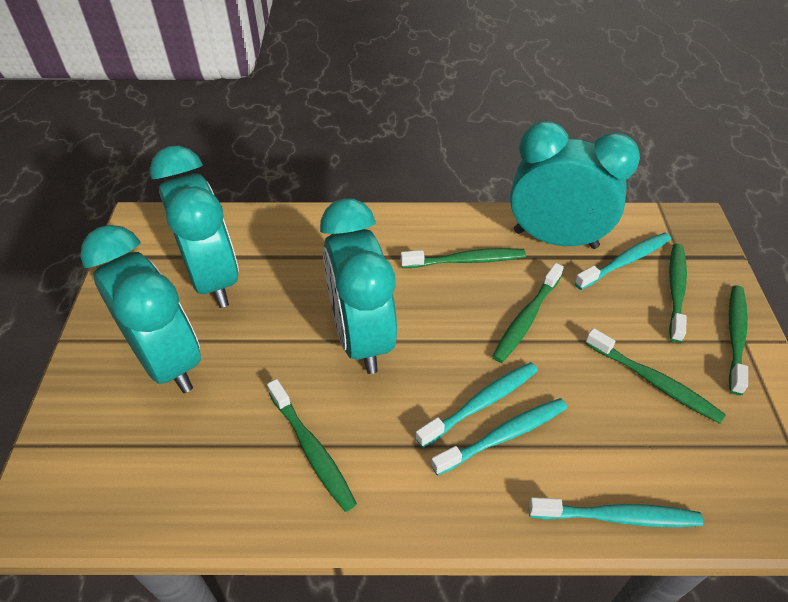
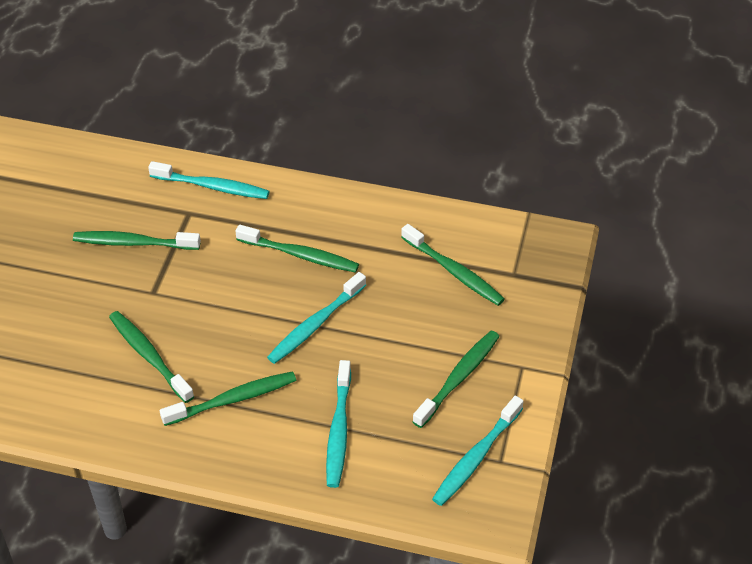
turquoise clock: 4 -> 0

